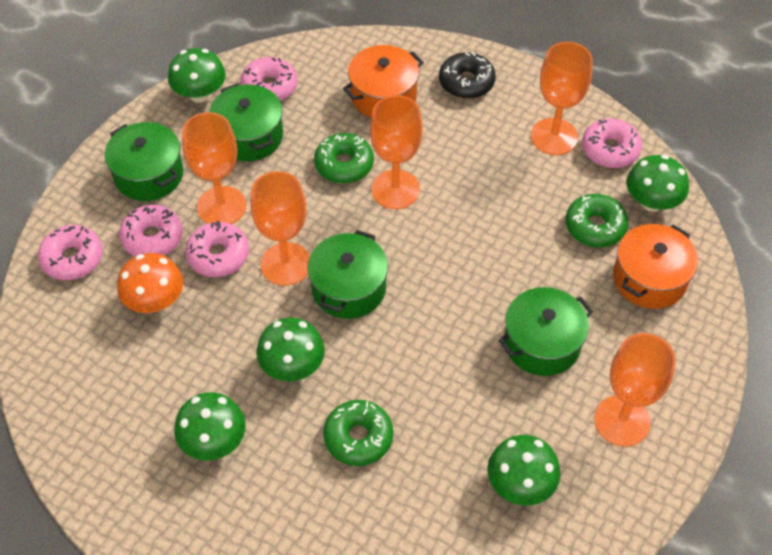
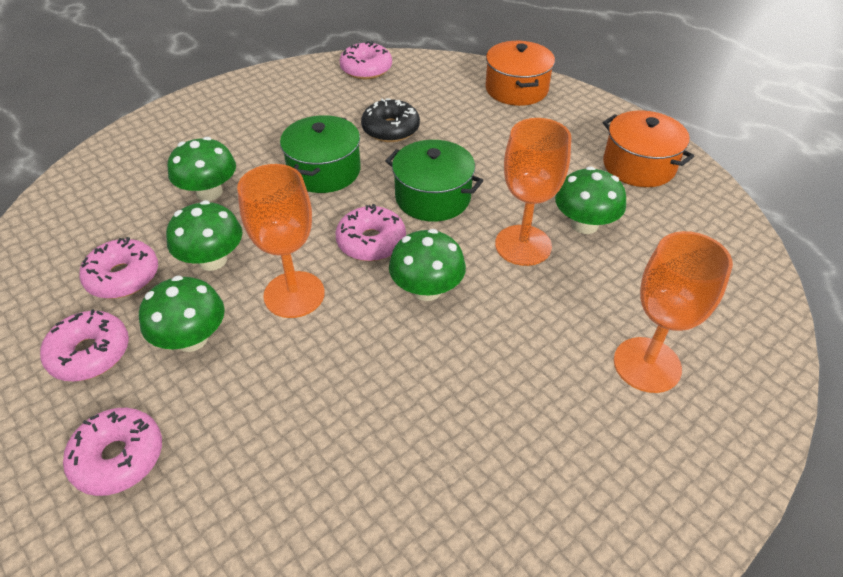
green donut: 3 -> 0
green pot: 4 -> 2
orange goblet: 5 -> 3
orange mushroom: 1 -> 0

